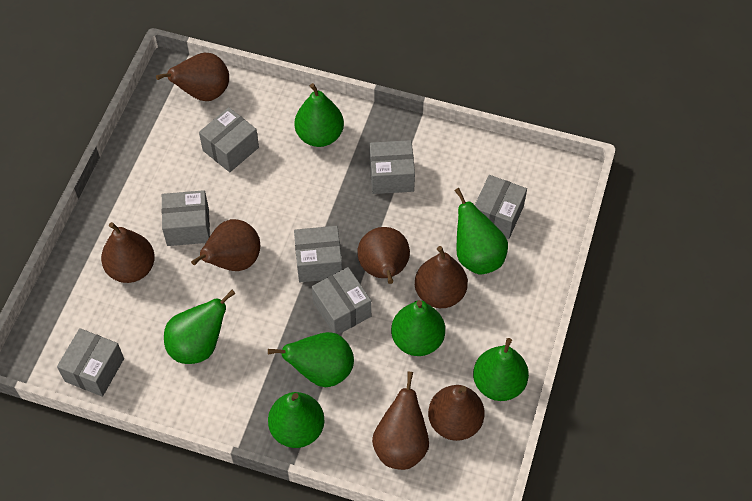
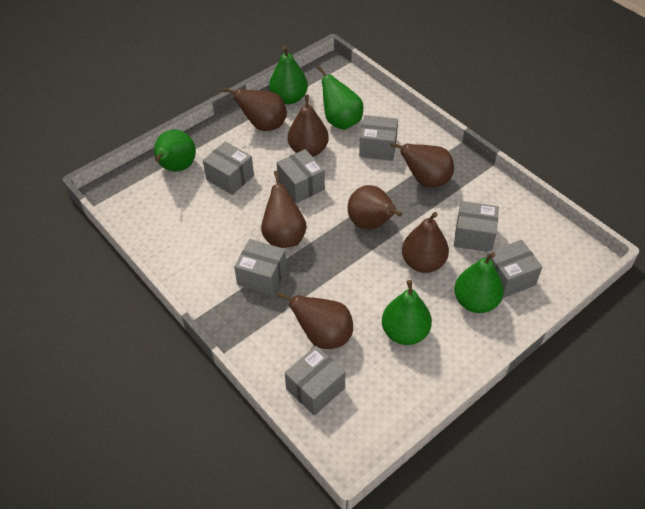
green pear: 7 -> 5

